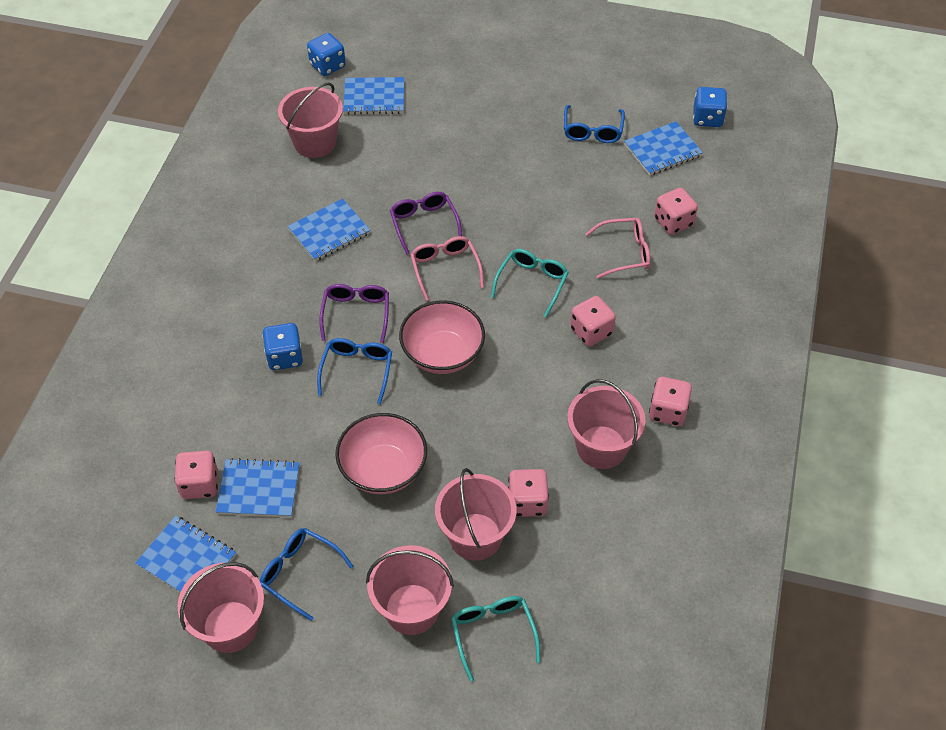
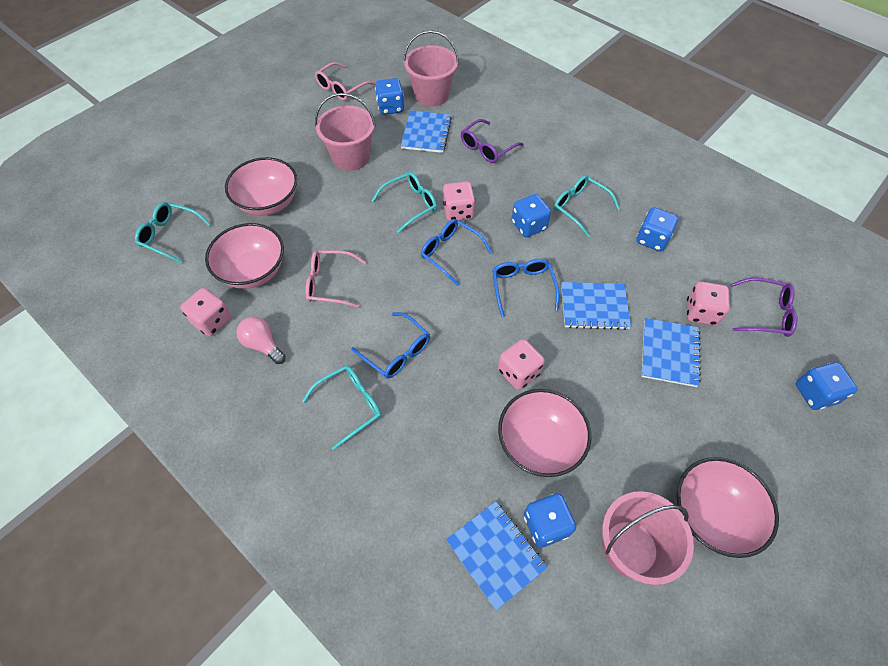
blue dice: 3 -> 5
blue notebook: 5 -> 4
pink bowl: 2 -> 4
pink bucket: 5 -> 3
pink dice: 5 -> 4
pink light bulb: 0 -> 1
turquoise glasses: 2 -> 4

